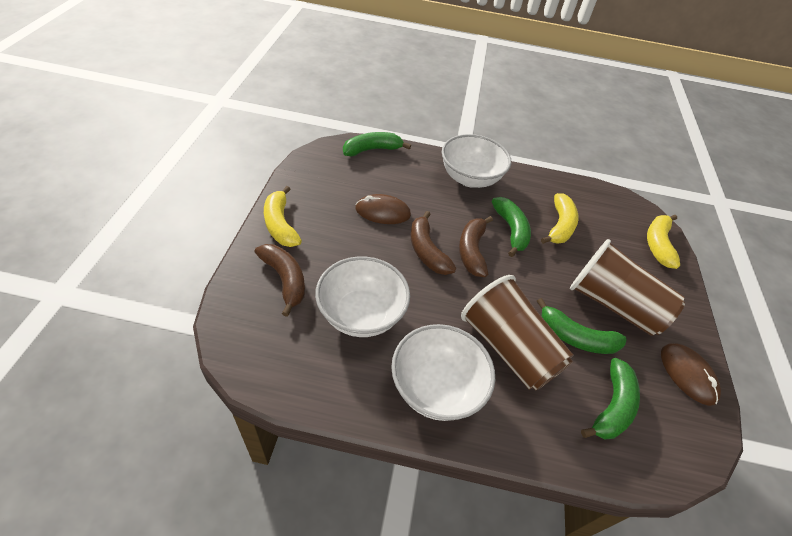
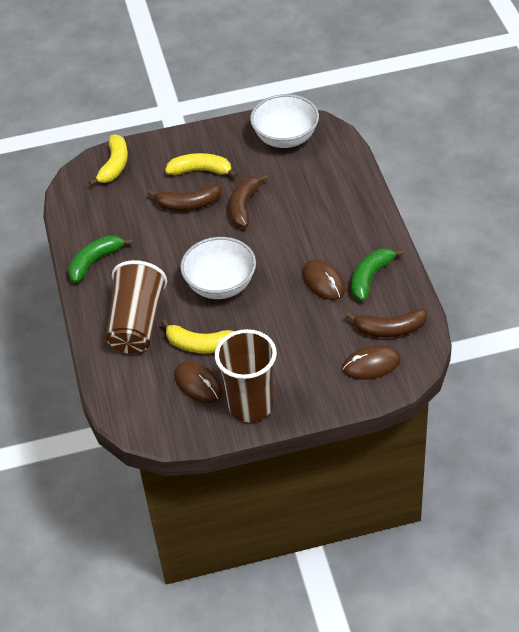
brown mouse: 2 -> 3
green banana: 4 -> 2
white bowl: 3 -> 2

